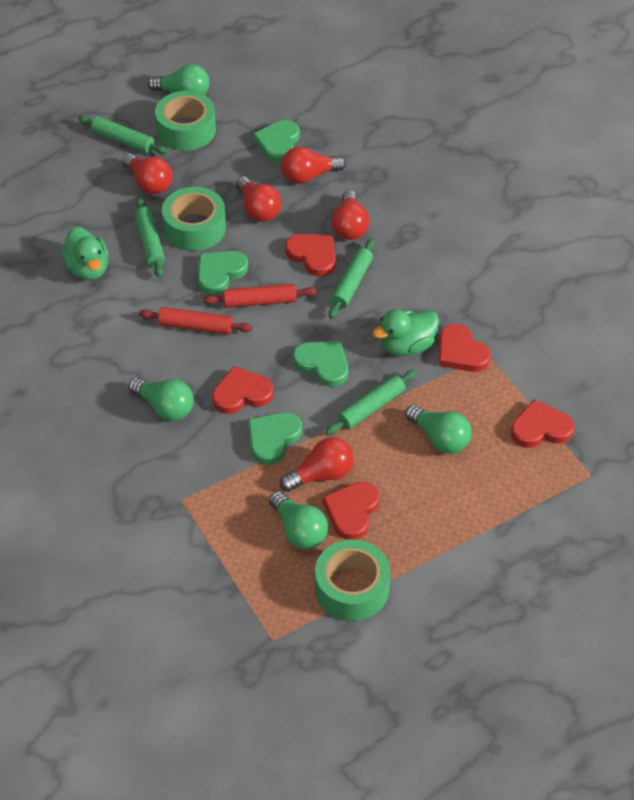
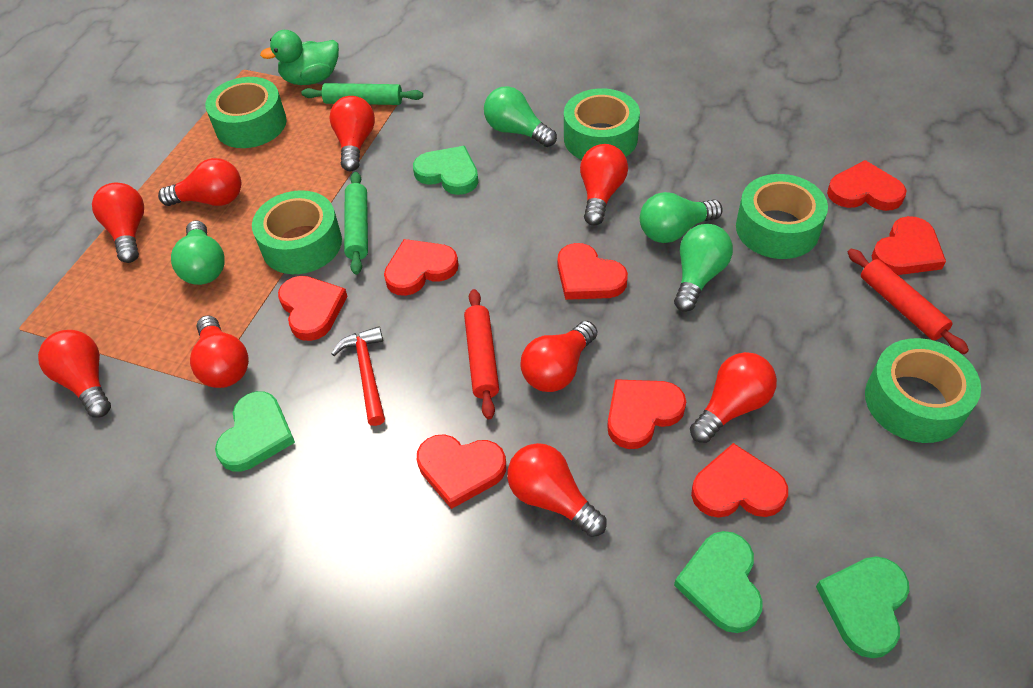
green duck: 2 -> 1
green rolling pin: 4 -> 2
green tape: 3 -> 5
red hammer: 0 -> 1
red heart: 5 -> 8
red light bulb: 5 -> 9

